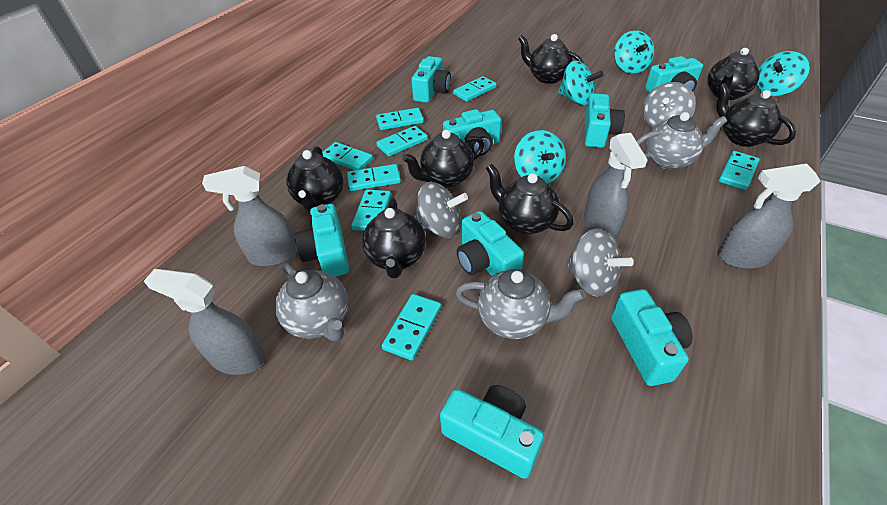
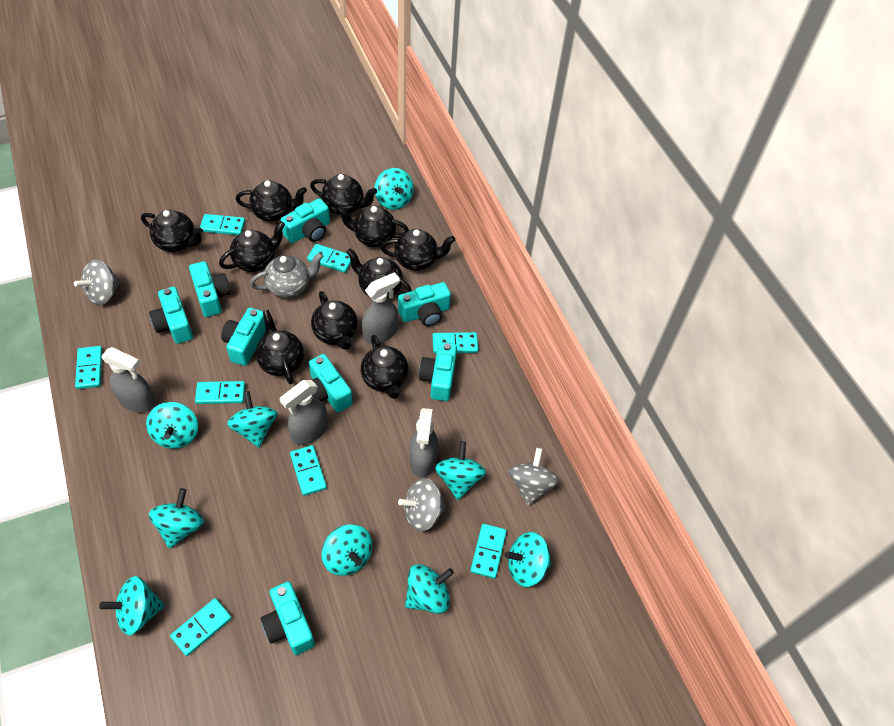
black teapot: 7 -> 10
grey teapot: 3 -> 1
turquoise spinning top: 4 -> 9

